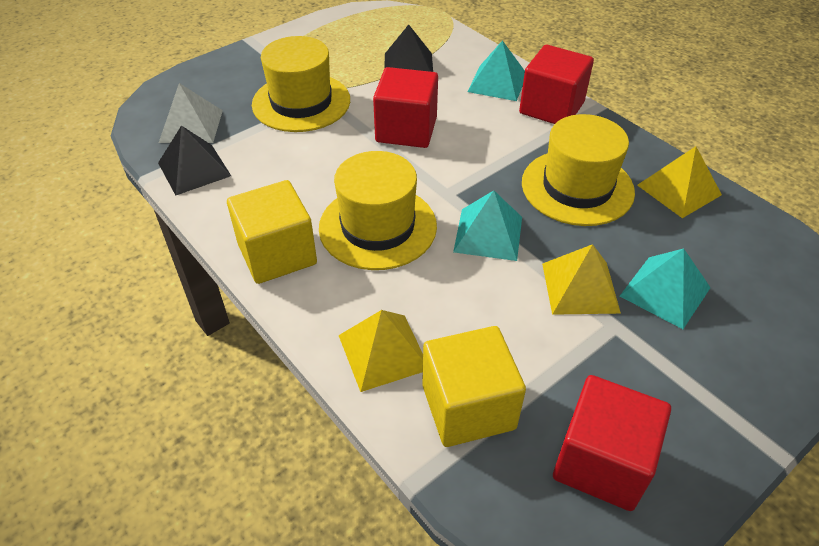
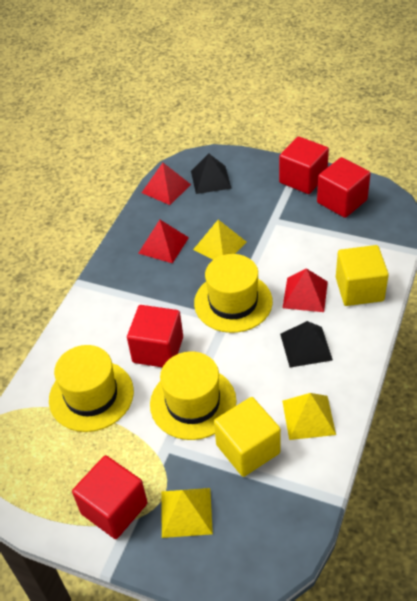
red cube: 3 -> 4
red pyramid: 0 -> 3
turquoise pyramid: 3 -> 0
white pyramid: 1 -> 0

